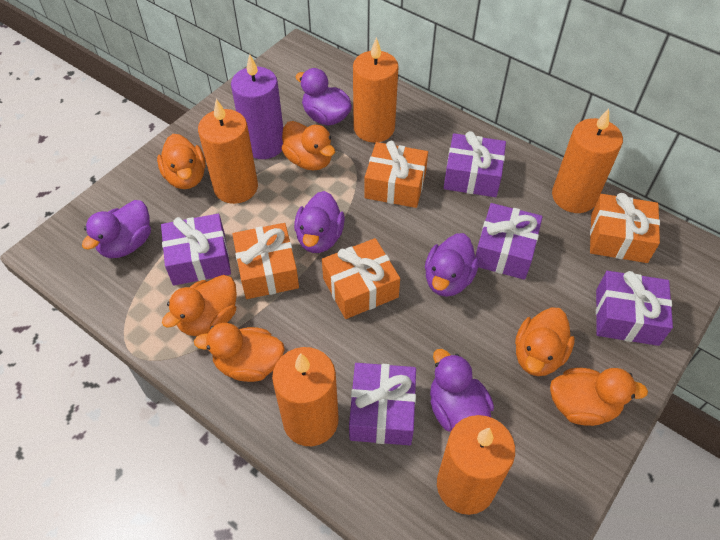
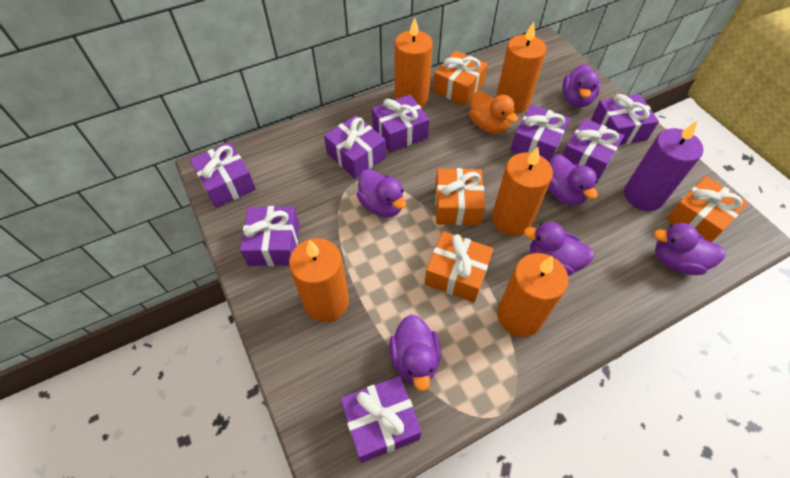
orange duck: 6 -> 1
purple duck: 5 -> 6
purple gift: 5 -> 8

